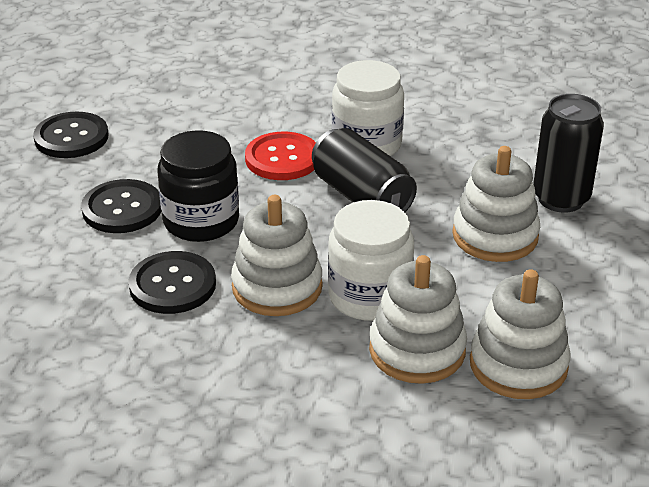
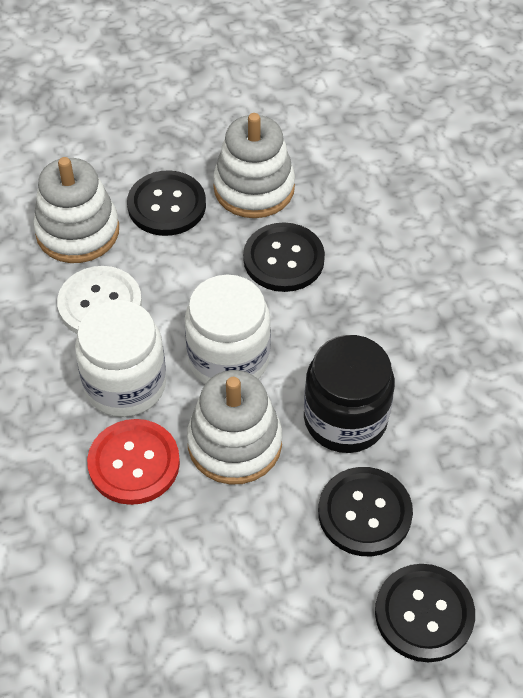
black button: 3 -> 4
black can: 2 -> 0
white button: 0 -> 1
white stacking toy: 4 -> 3

